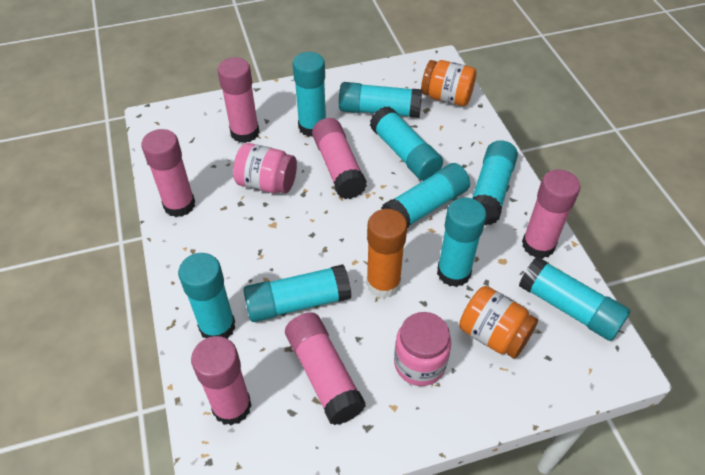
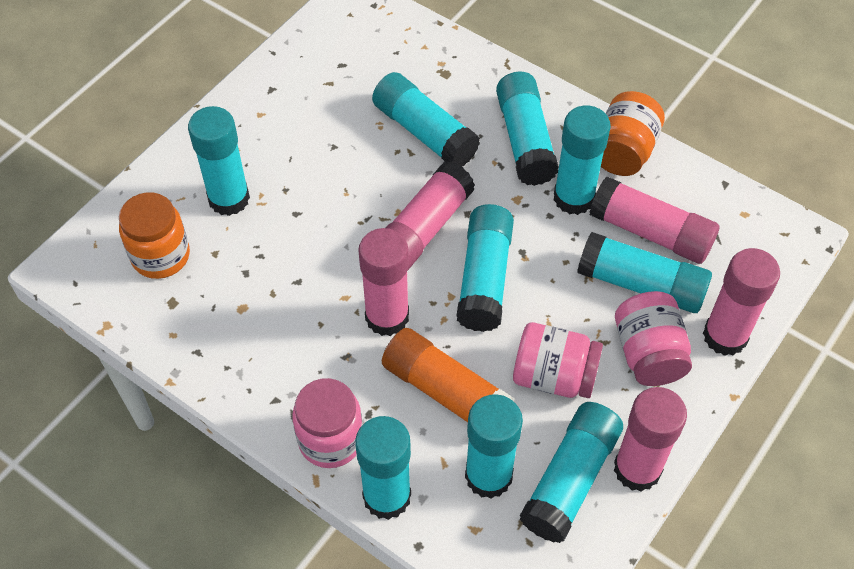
pink glue stick: 6 -> 5
pink jar: 2 -> 3

